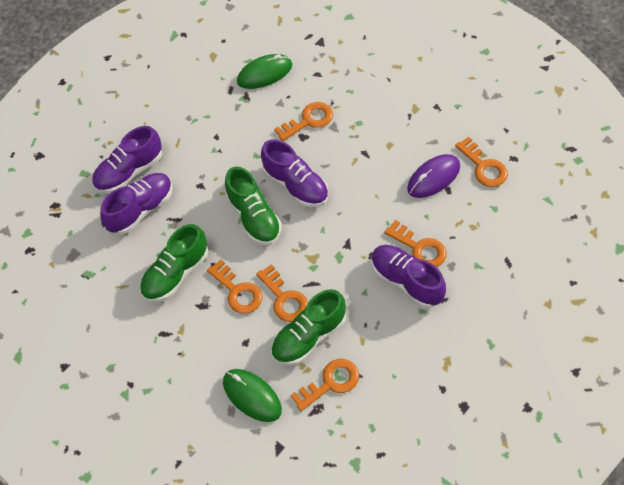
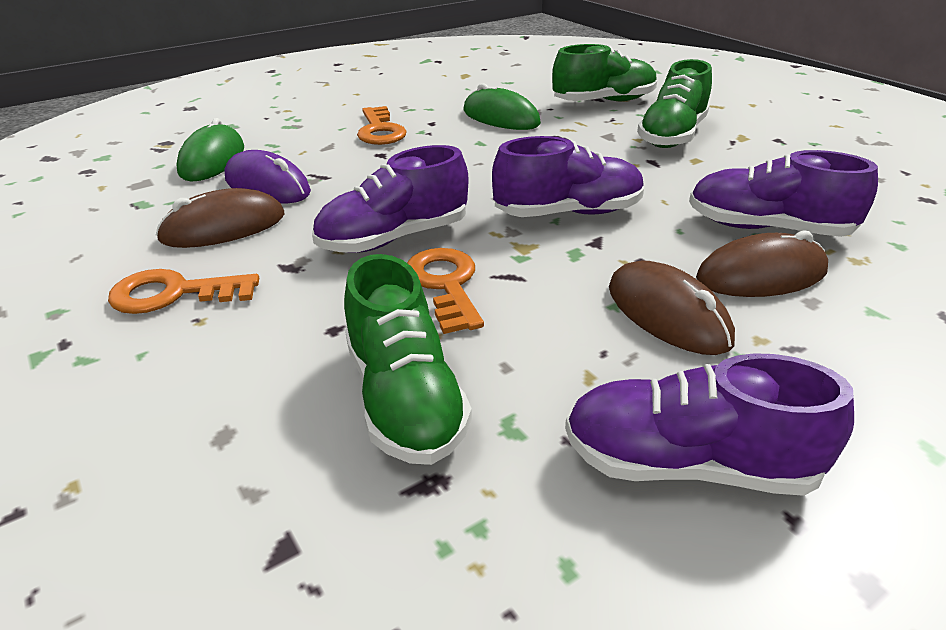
brown mouse: 0 -> 3
orange key: 6 -> 3

